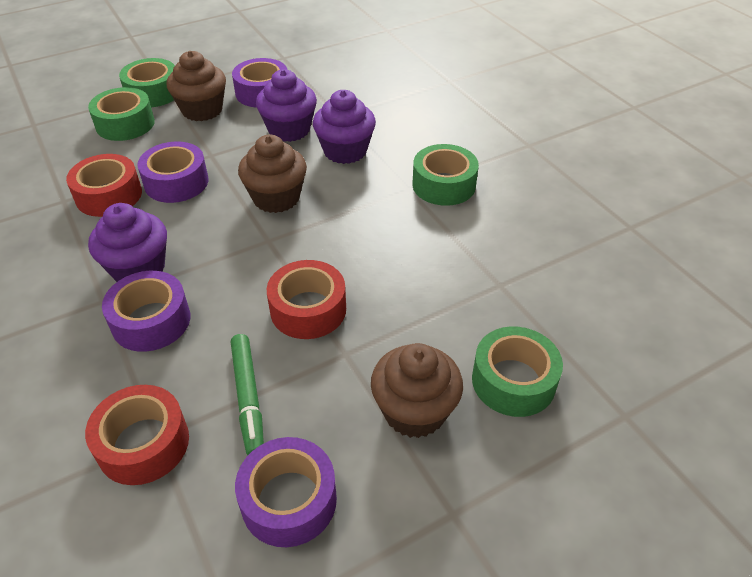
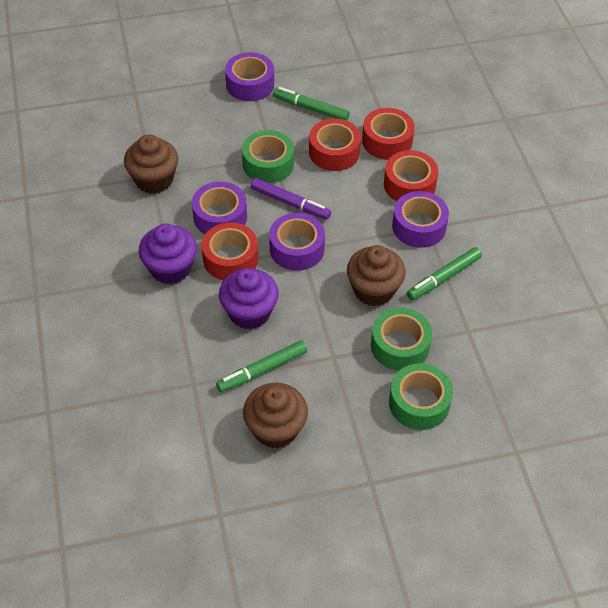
green marker: 1 -> 3
green tape: 4 -> 3
purple cupcake: 3 -> 2
purple marker: 0 -> 1
red tape: 3 -> 4

